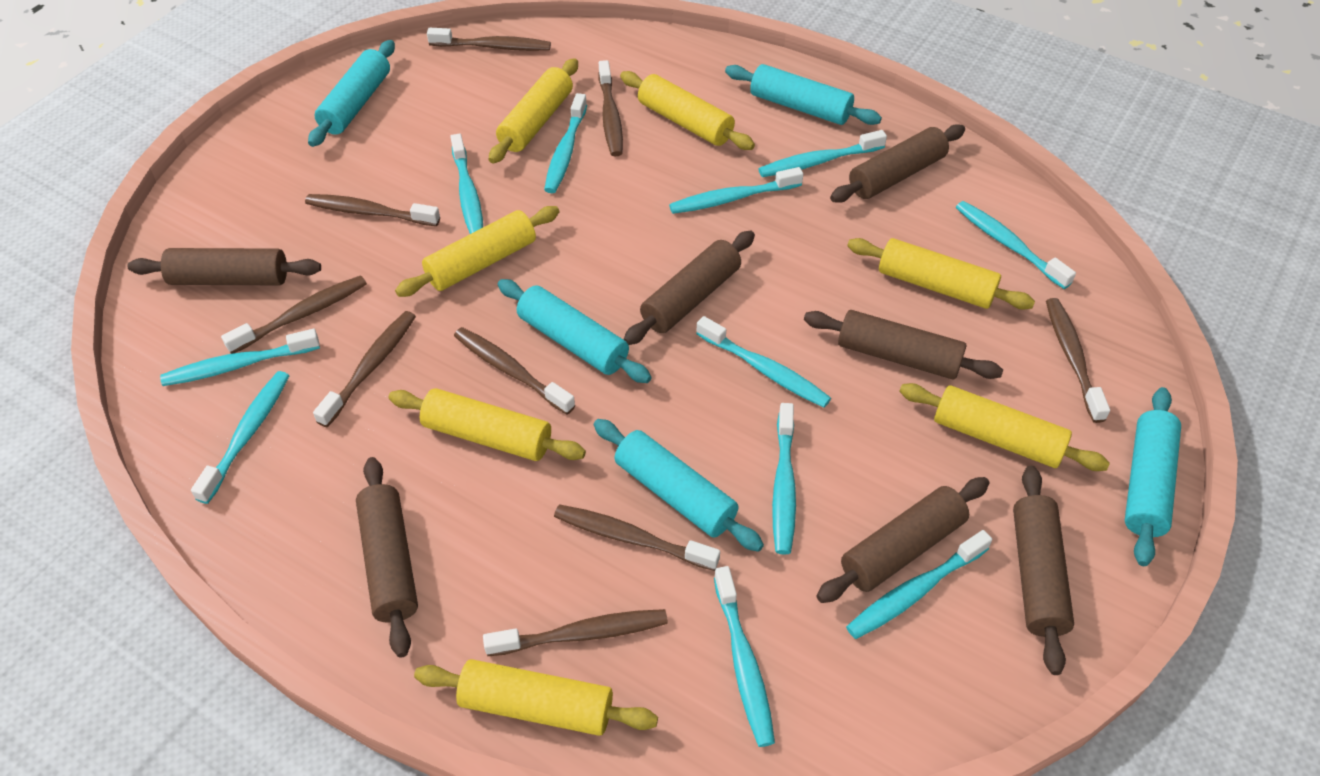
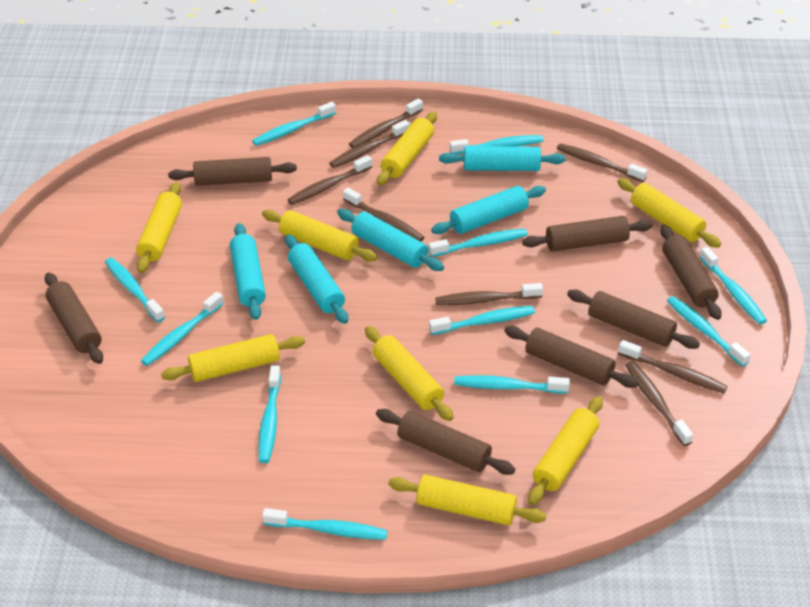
brown toothbrush: 9 -> 8
yellow rolling pin: 7 -> 8

